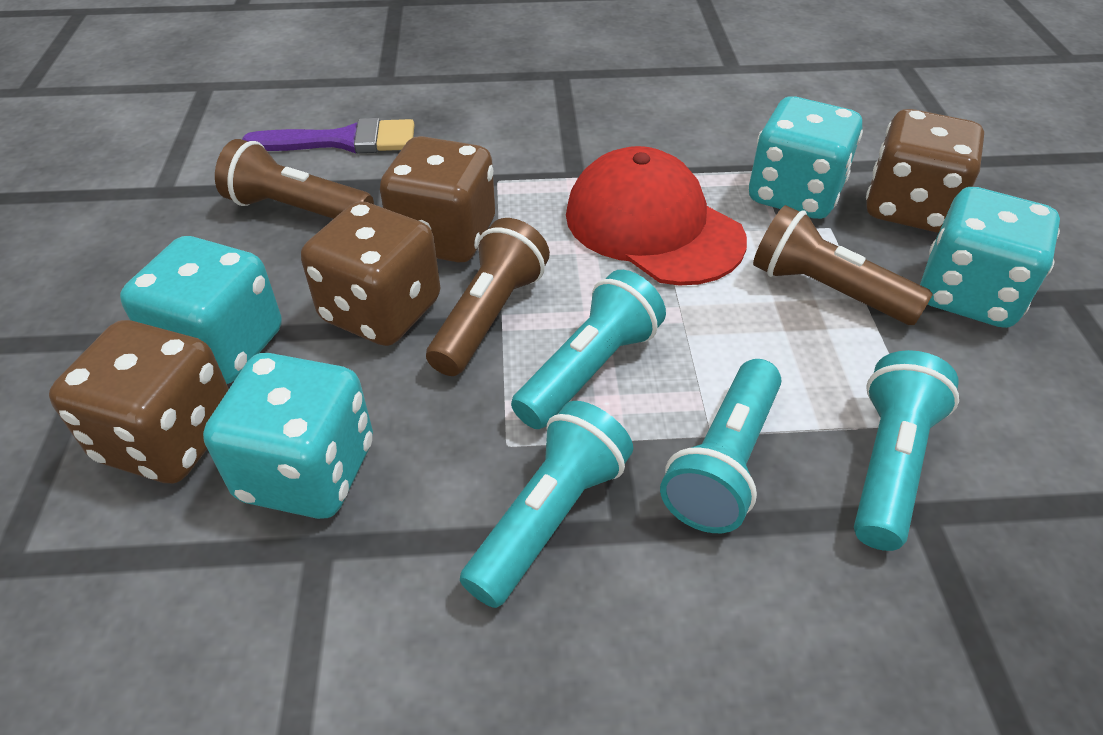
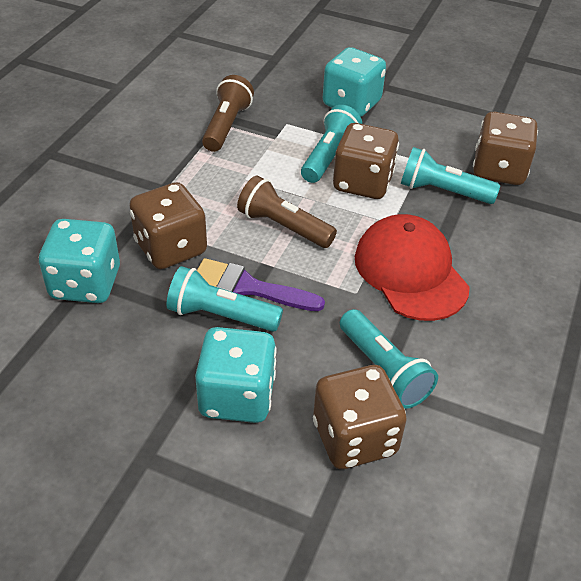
brown flashlight: 3 -> 2
turquoise dice: 4 -> 3

